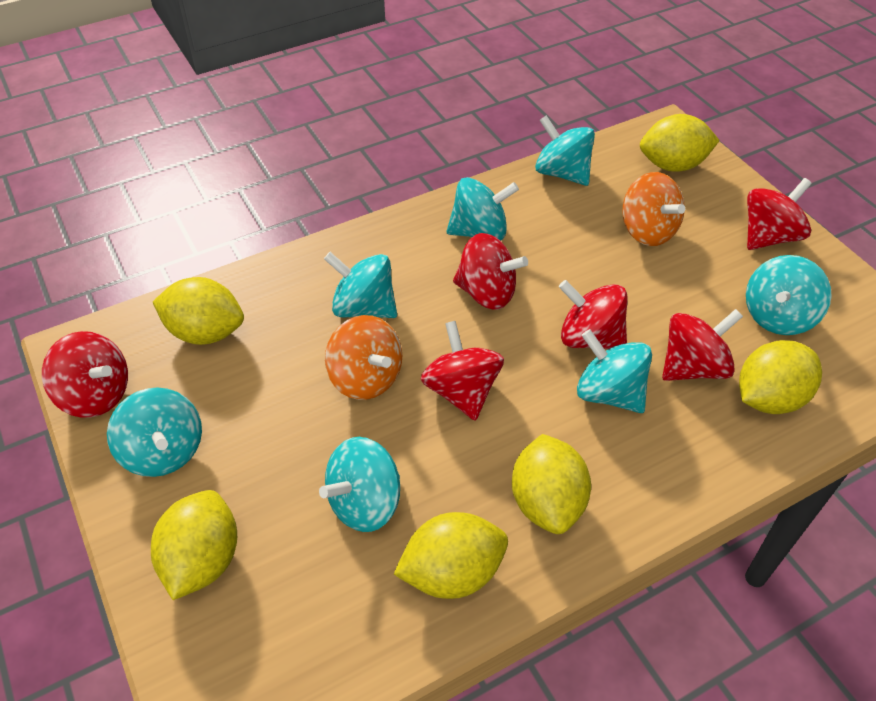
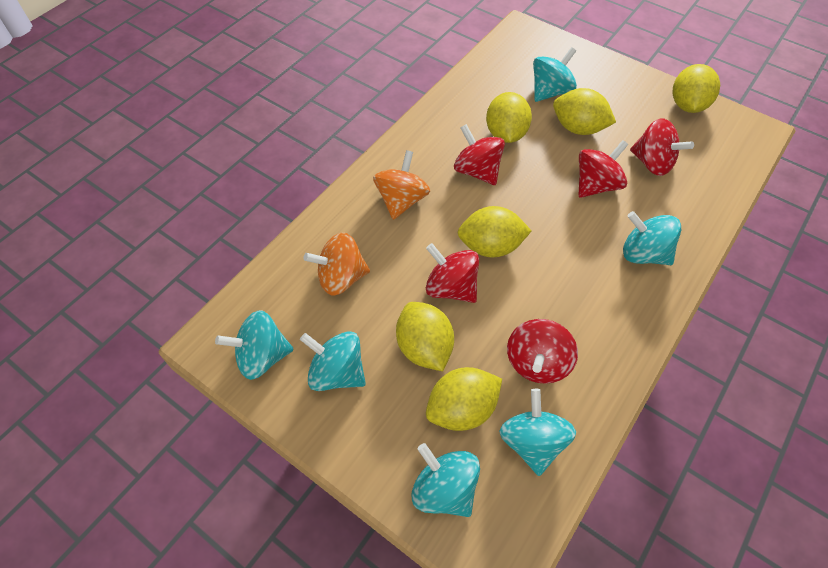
red spinning top: 6 -> 5
turquoise spinning top: 7 -> 6

